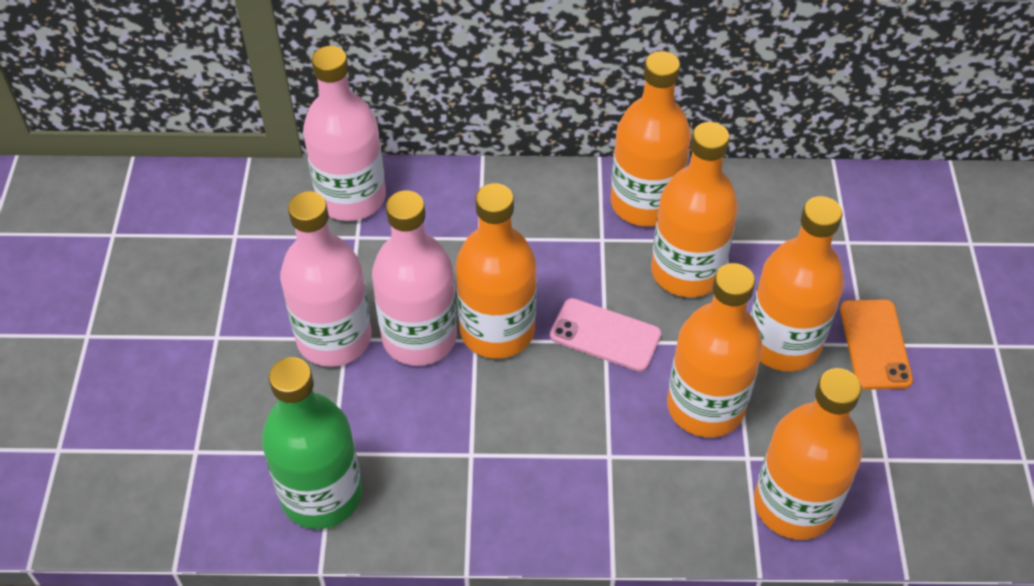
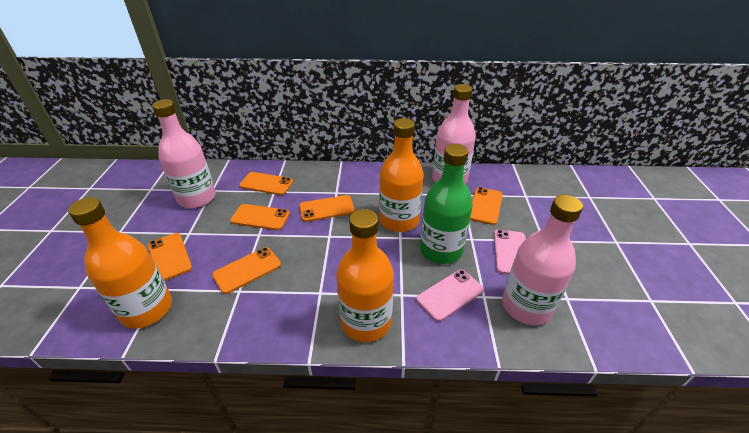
orange bottle: 6 -> 3
orange phone: 1 -> 6
pink phone: 1 -> 2

